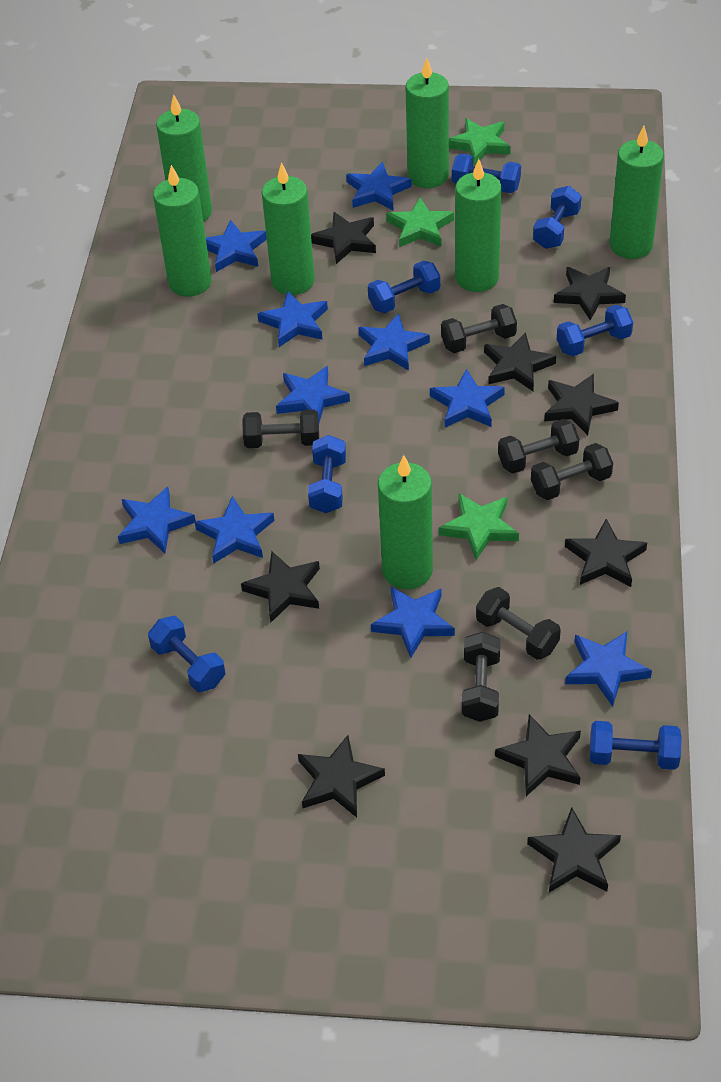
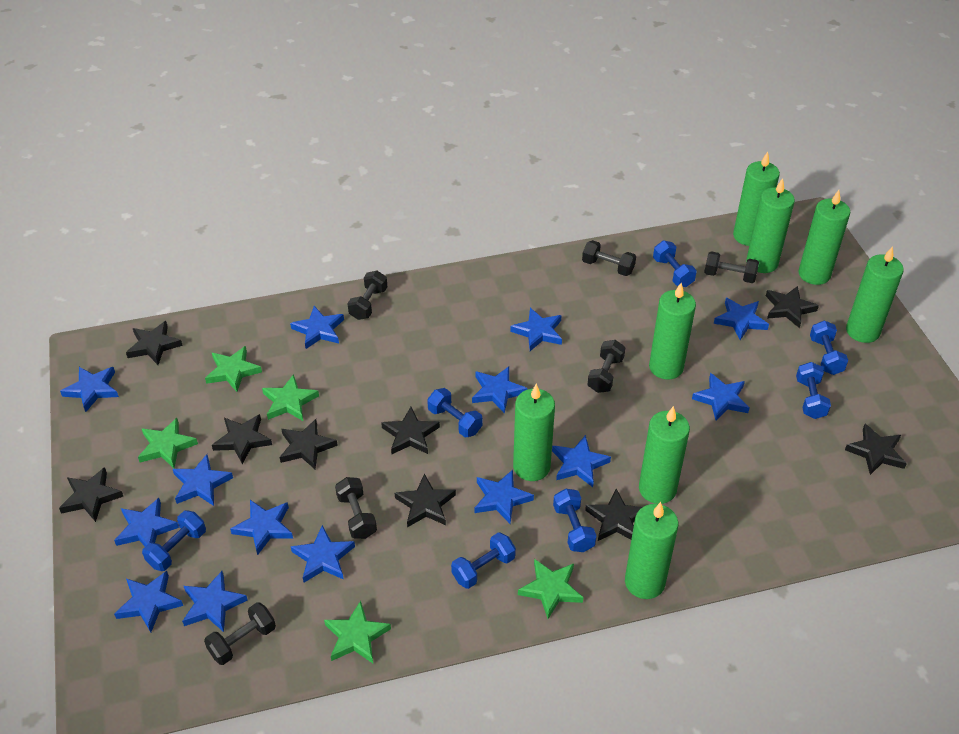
blue star: 10 -> 14
green candle: 7 -> 8
green star: 3 -> 5

